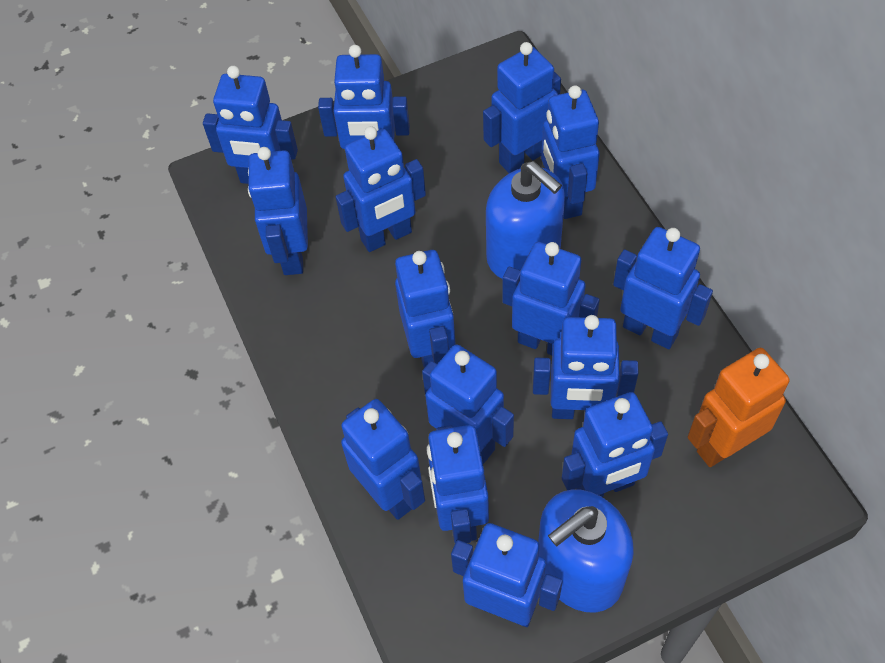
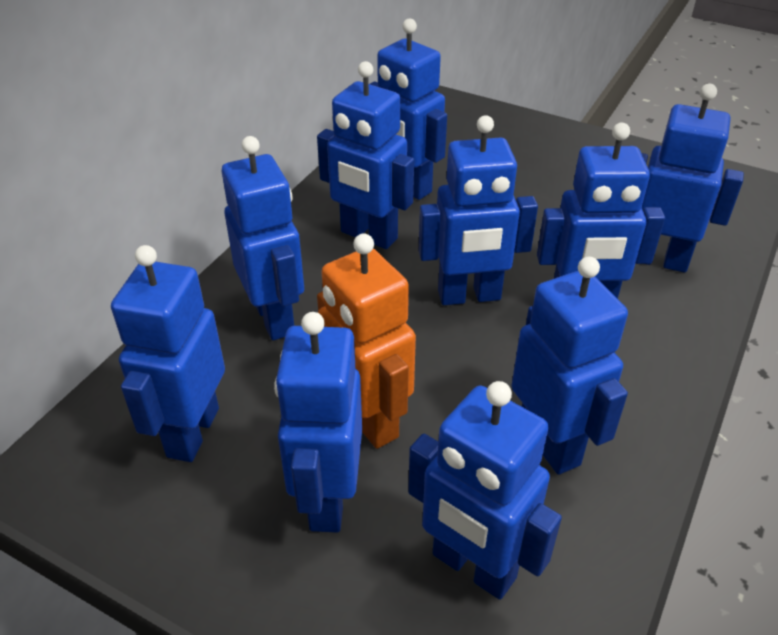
blue robot: 15 -> 10
blue soap dispenser: 2 -> 0

